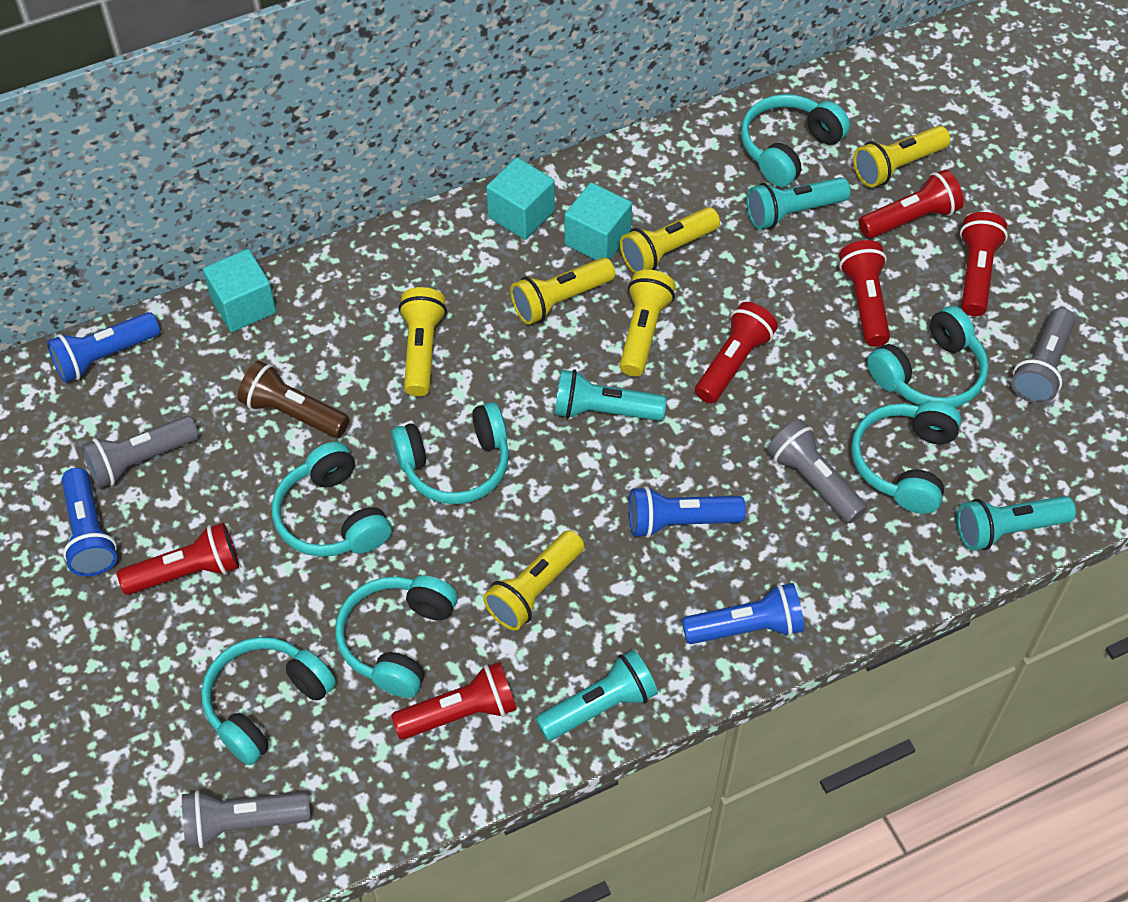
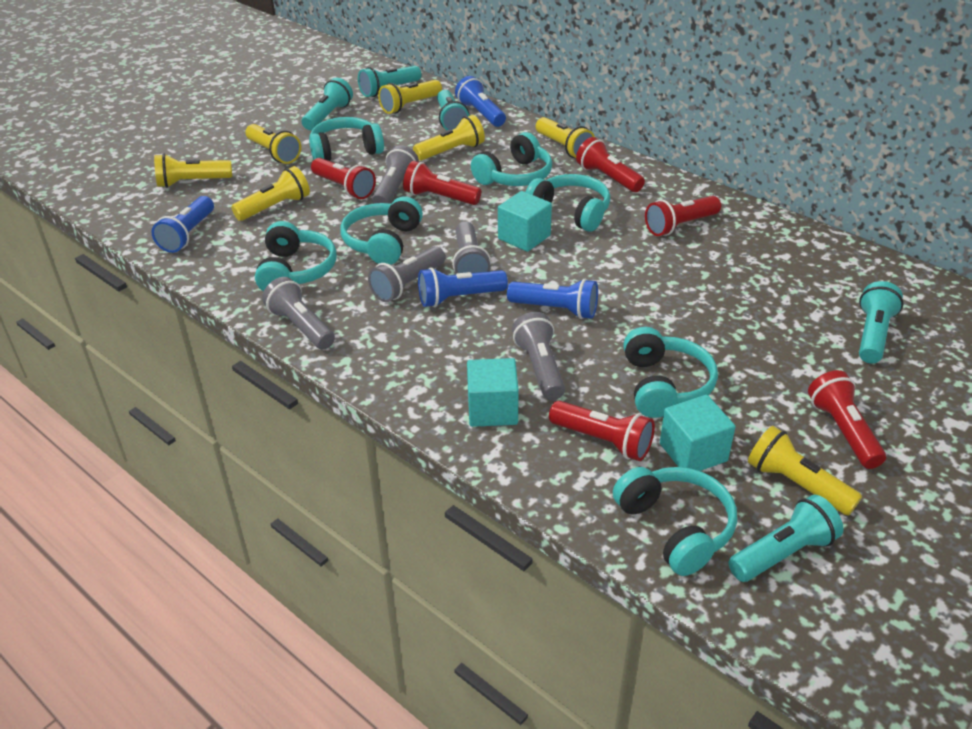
brown flashlight: 1 -> 0
grey flashlight: 4 -> 5
turquoise flashlight: 4 -> 5
yellow flashlight: 6 -> 7

